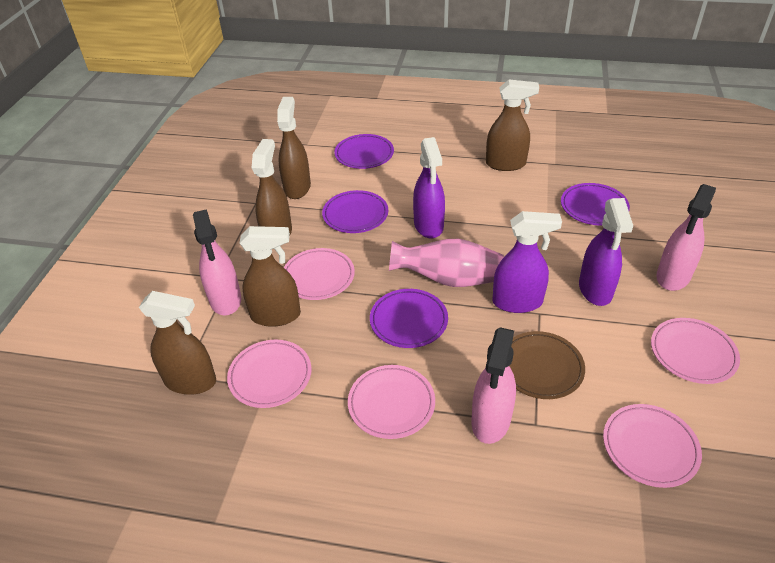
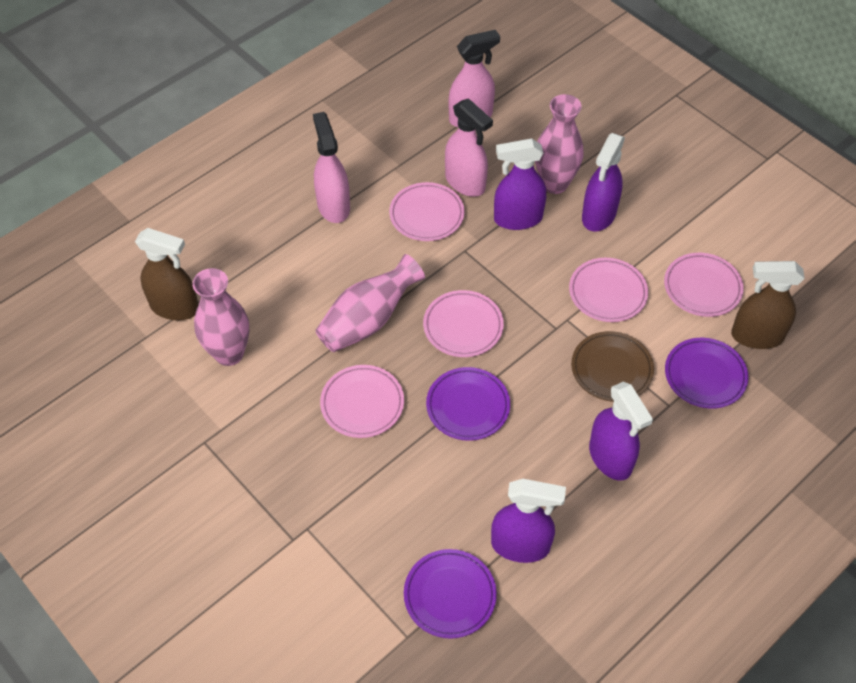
brown spray bottle: 5 -> 2
pink vase: 1 -> 3
purple plate: 4 -> 3
purple spray bottle: 3 -> 4

